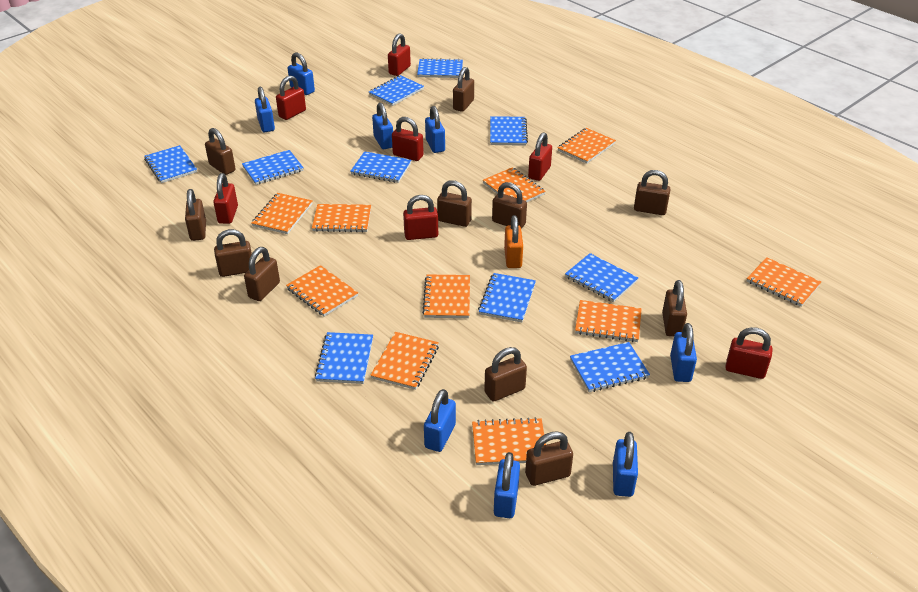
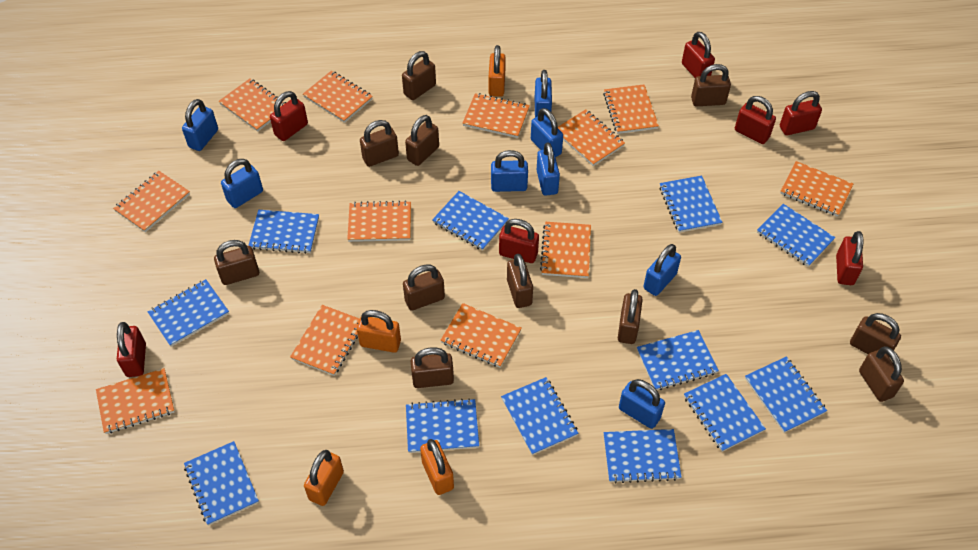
blue notebook: 10 -> 12
orange notebook: 10 -> 12
orange padlock: 1 -> 4

